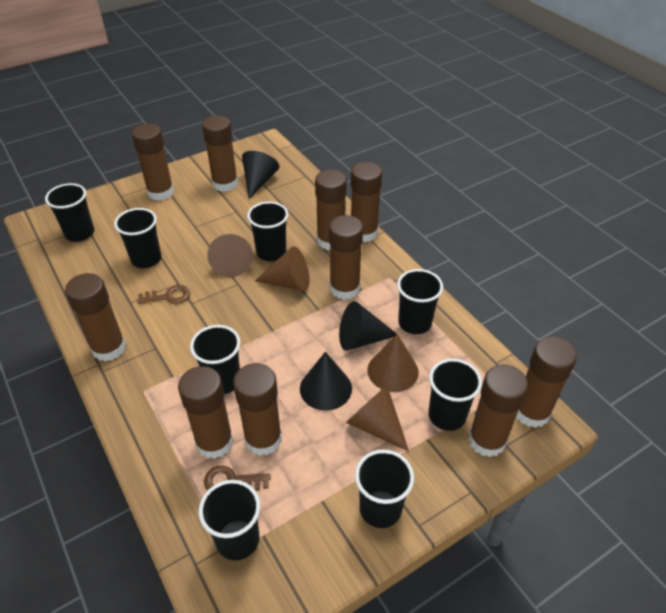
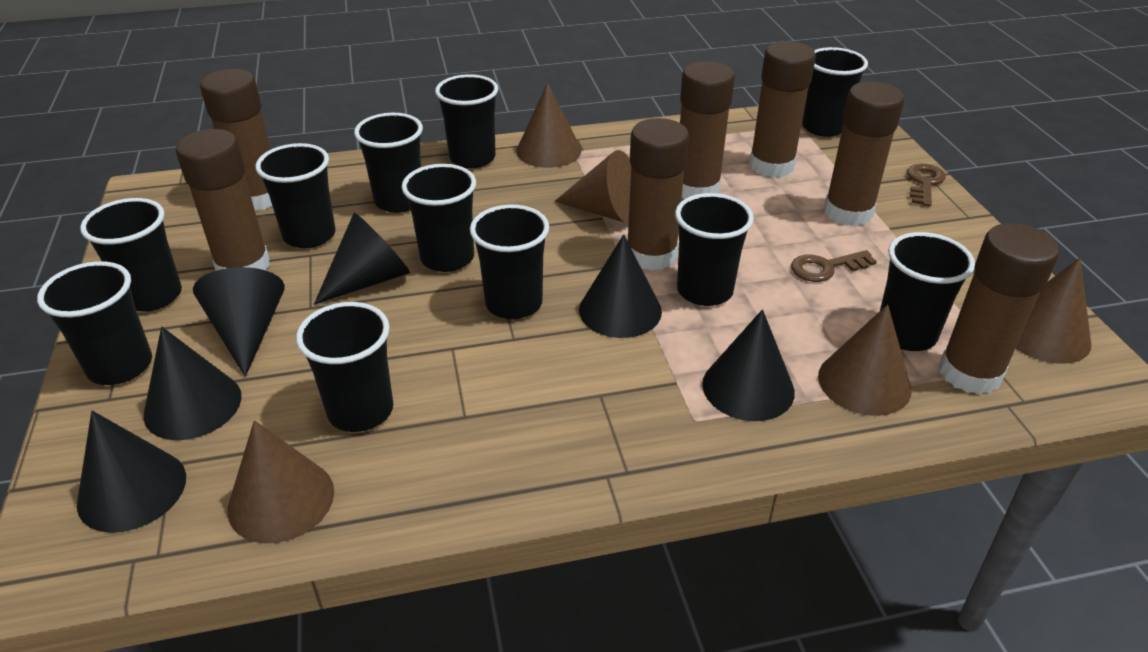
black cone: 3 -> 6
black cup: 8 -> 11
brown cone: 4 -> 5
brown glue stick: 10 -> 7

